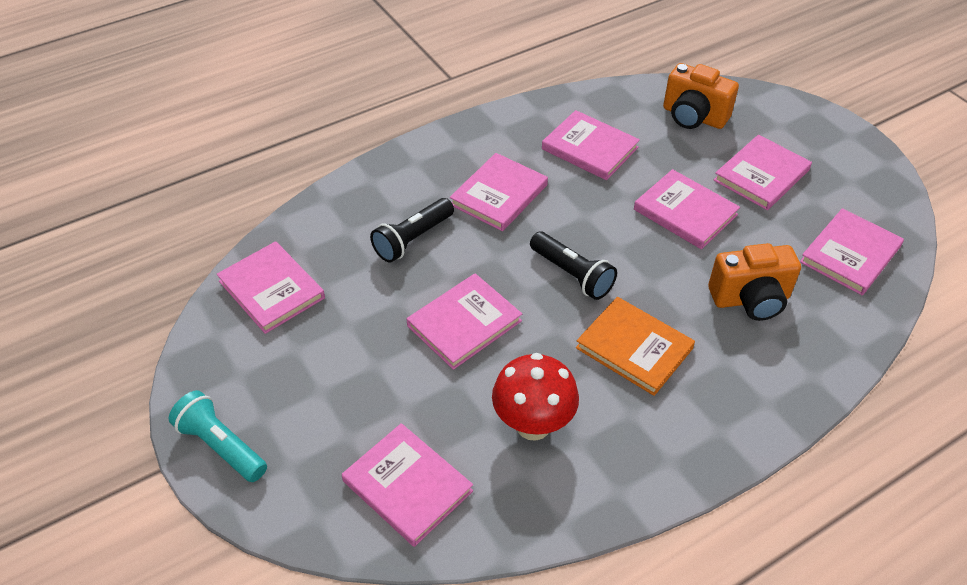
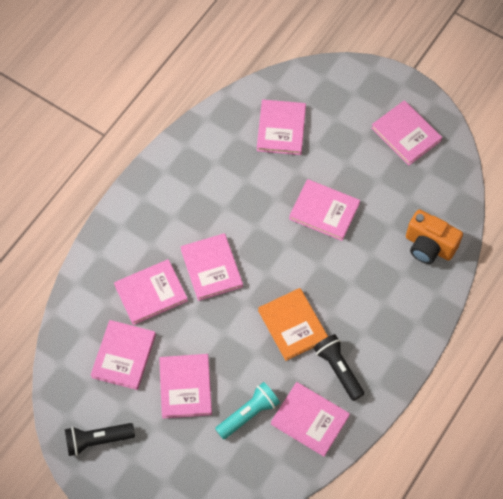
orange camera: 2 -> 1
red mushroom: 1 -> 0

